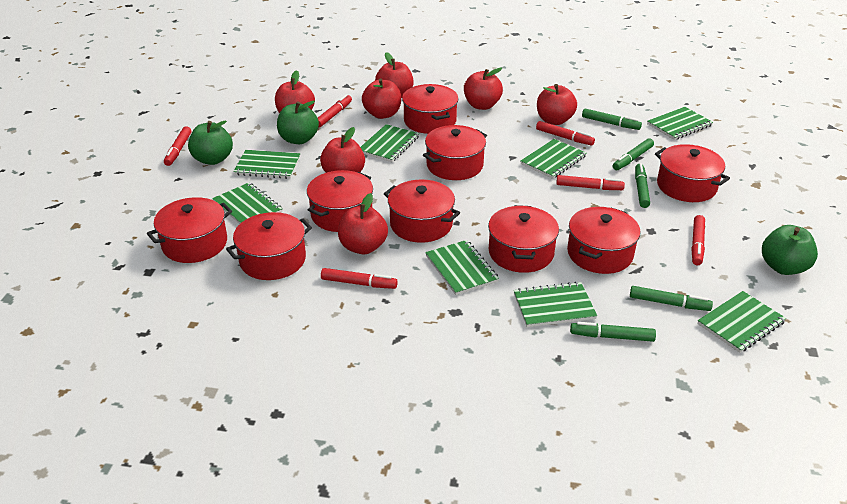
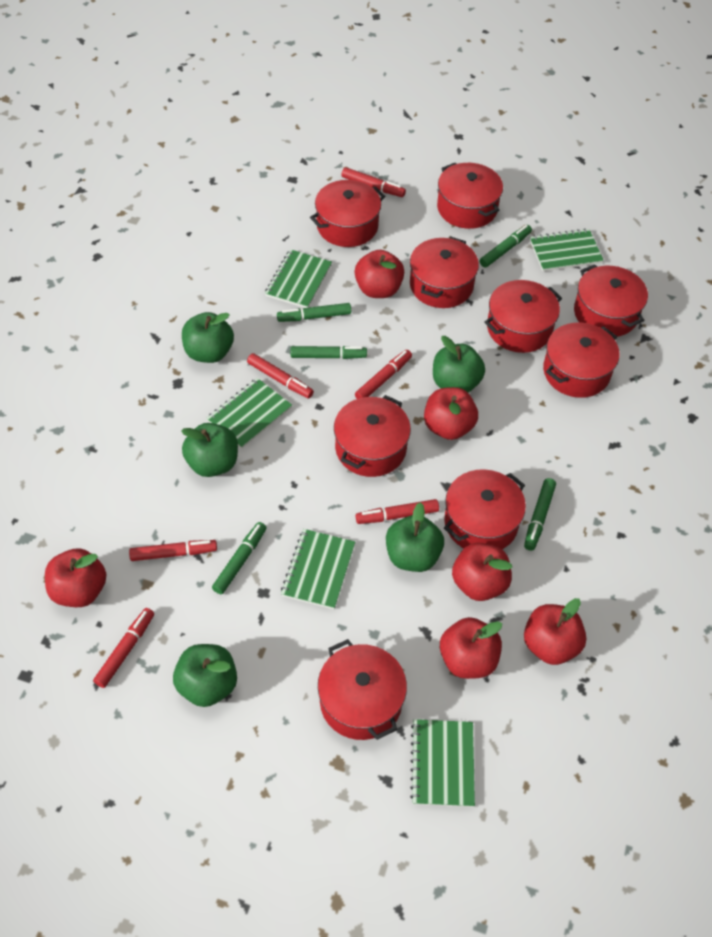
green apple: 3 -> 5
green notebook: 8 -> 5
red apple: 7 -> 6

